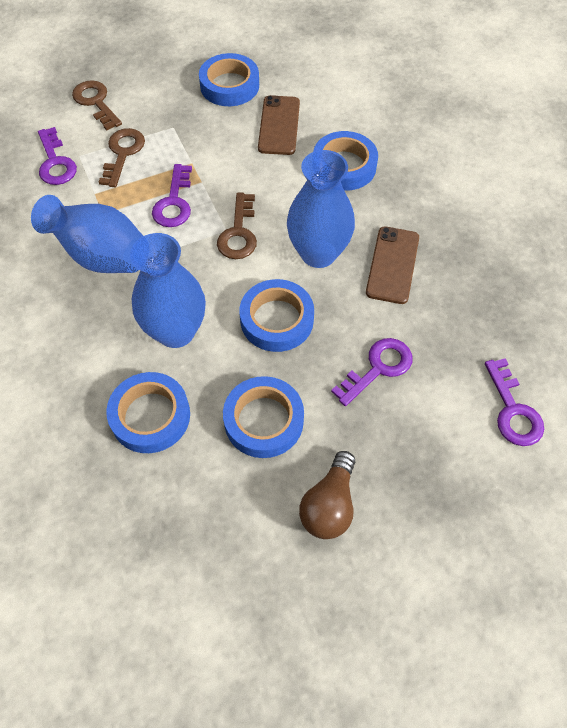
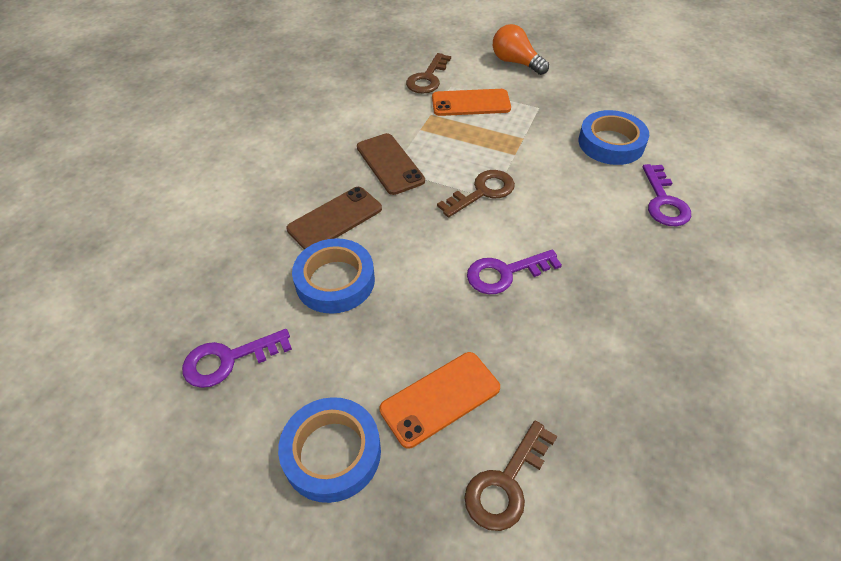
blue tape: 5 -> 3
blue vase: 3 -> 0
brown light bulb: 1 -> 0
orange light bulb: 0 -> 1
orange phone: 0 -> 2
purple key: 4 -> 3

